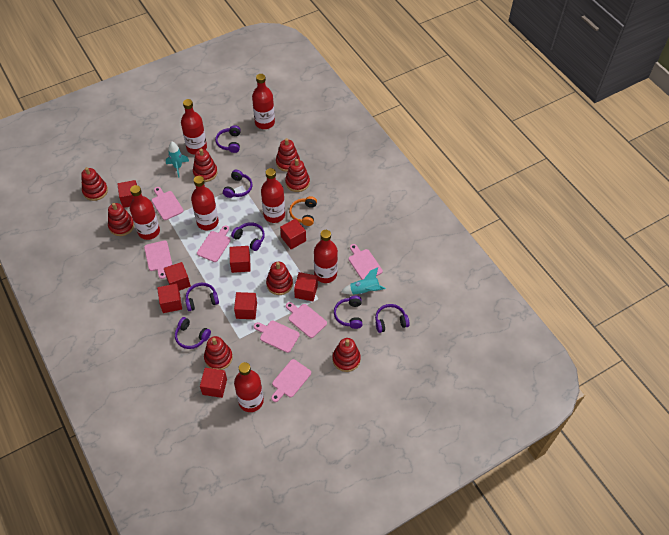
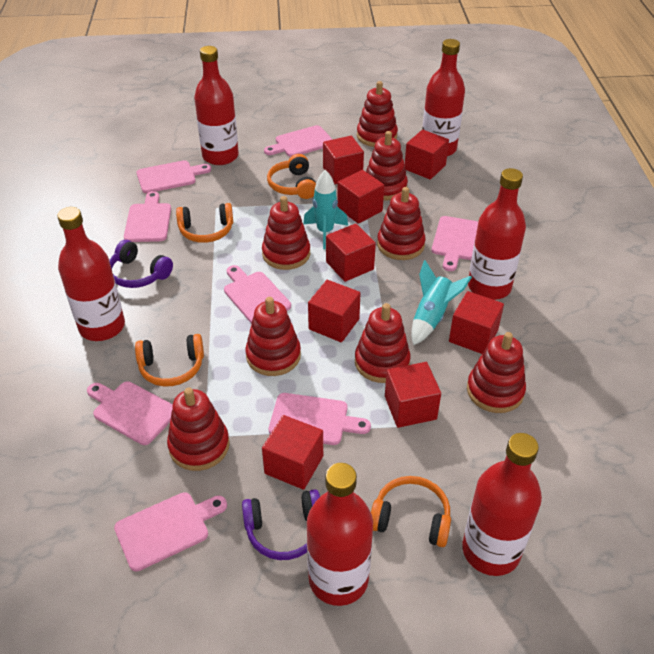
orange headphones: 1 -> 4
pink cutting board: 7 -> 8
purple headphones: 7 -> 2
red bottle: 7 -> 6

